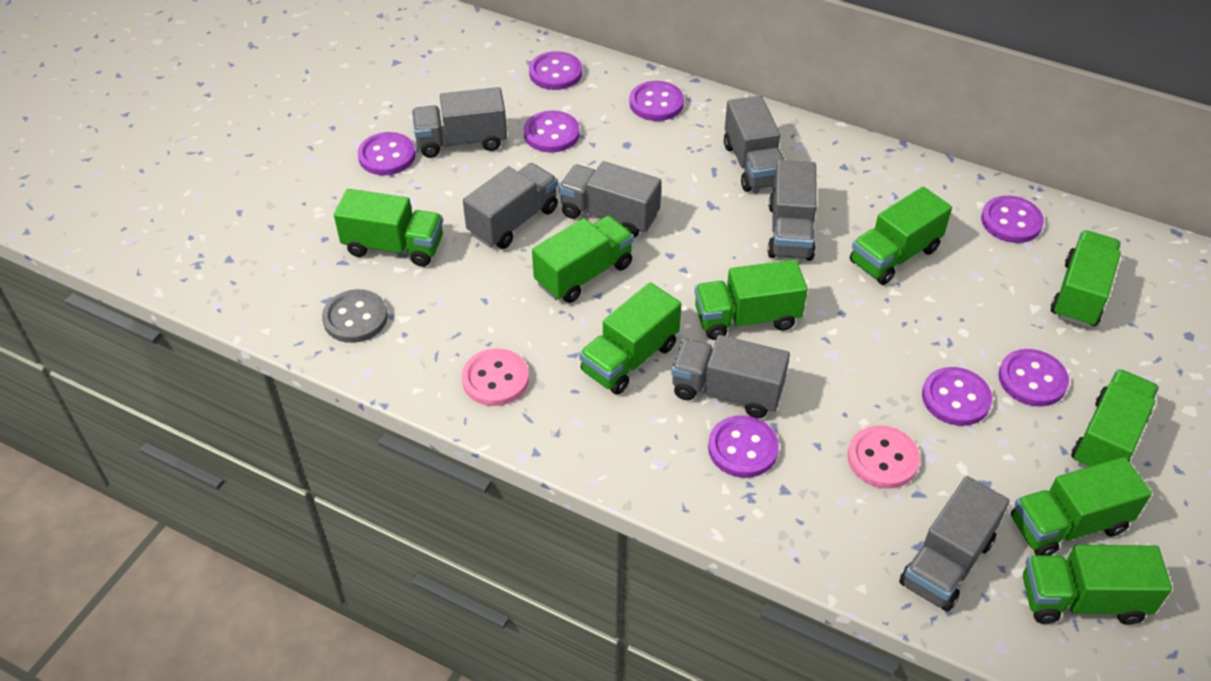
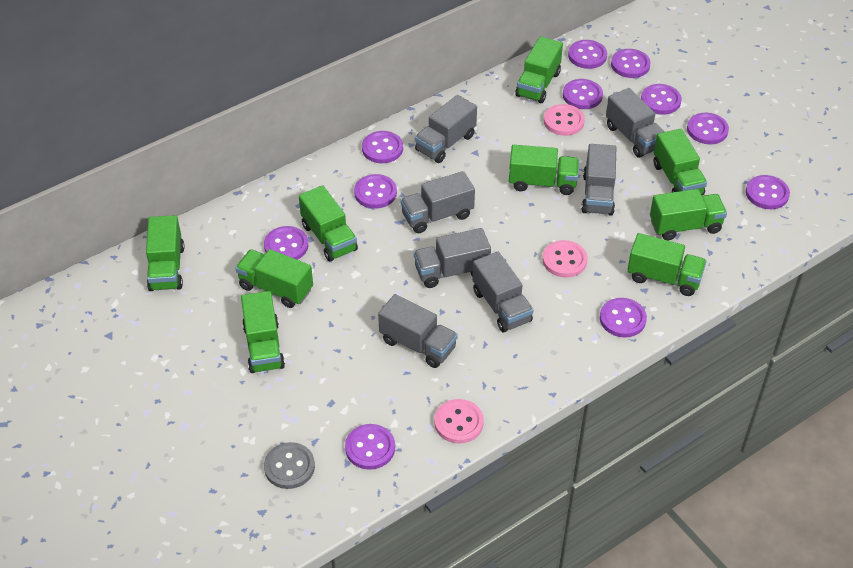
pink button: 2 -> 3
purple button: 8 -> 11

